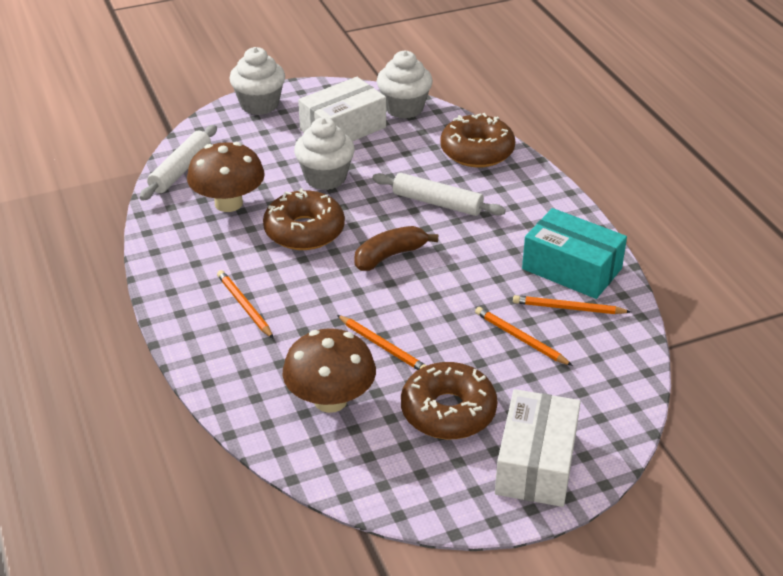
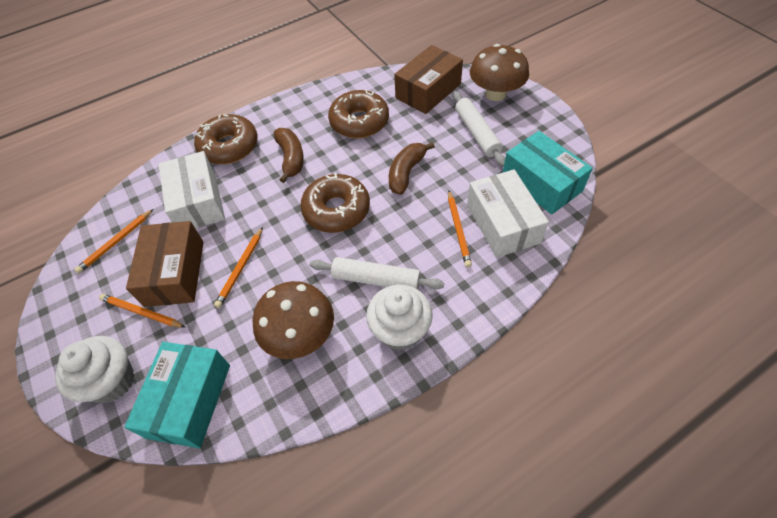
brown banana: 1 -> 2
brown box: 0 -> 2
turquoise box: 1 -> 2
white cupcake: 3 -> 2

